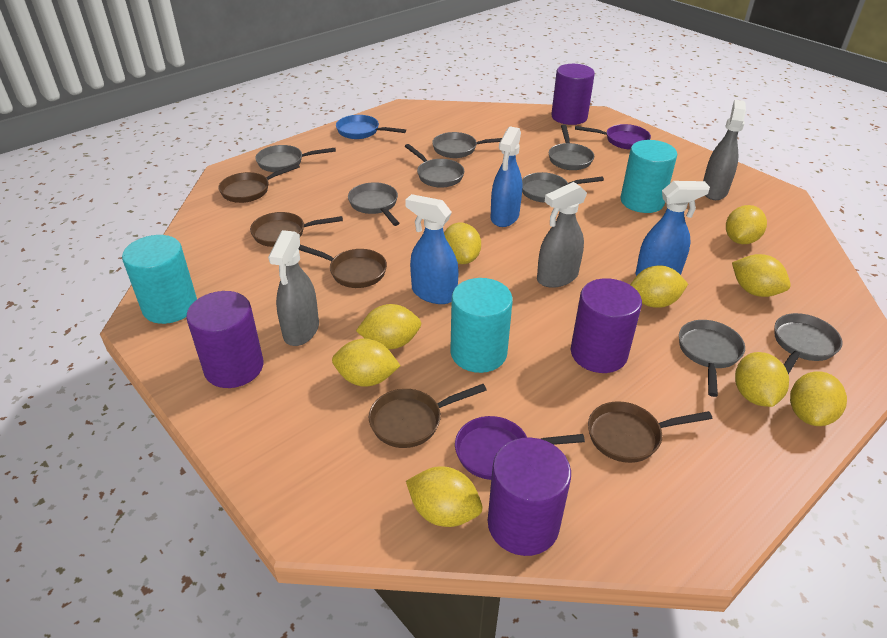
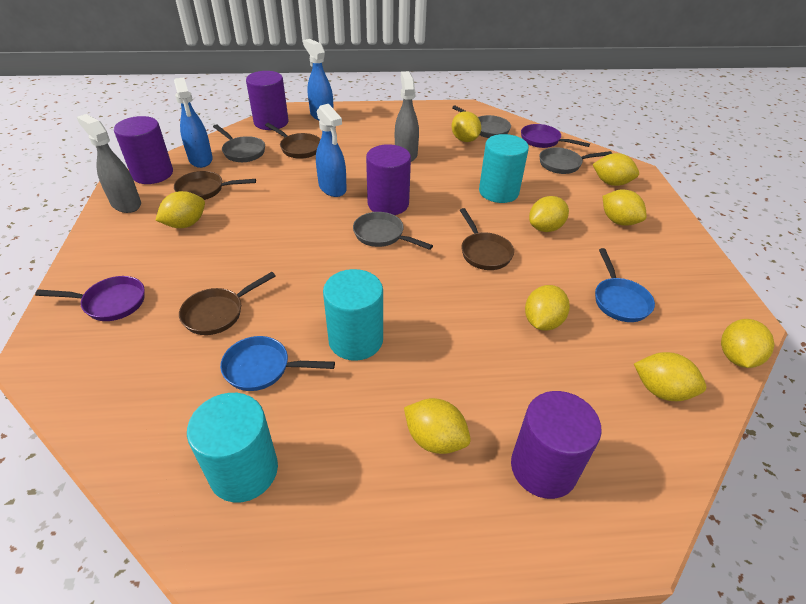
blue pan: 1 -> 2
brown pan: 5 -> 4
grey pan: 8 -> 4
grey spray bottle: 3 -> 2

